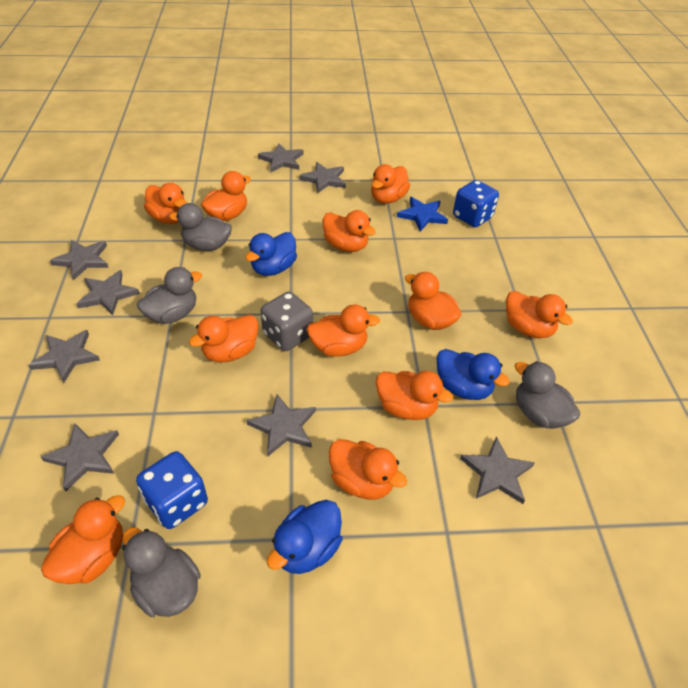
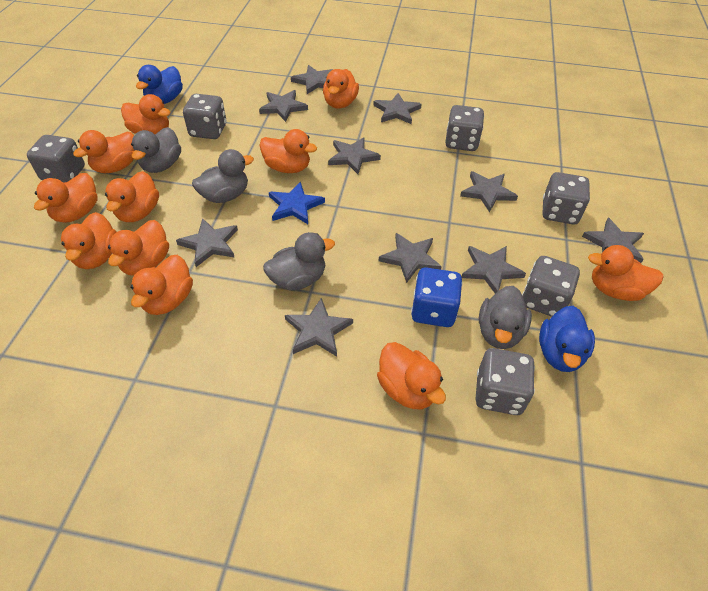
blue dice: 2 -> 1
blue duck: 3 -> 2
grey dice: 1 -> 6
grey star: 8 -> 10

